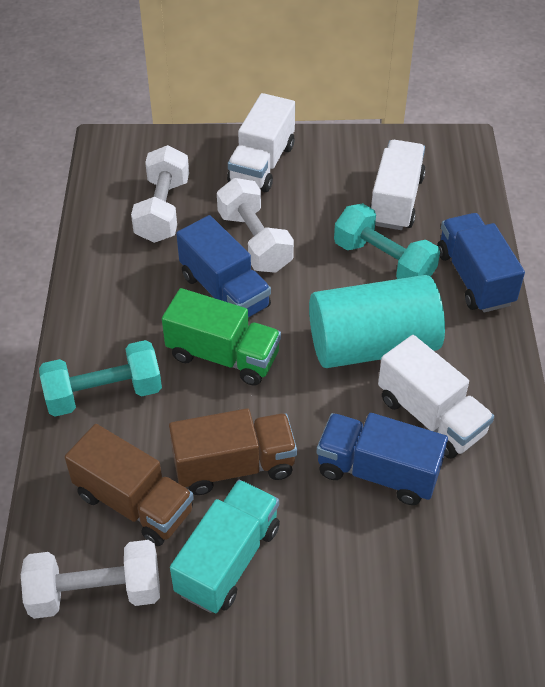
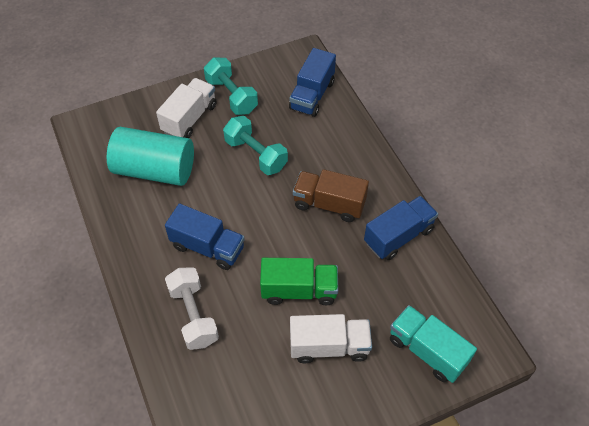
brown truck: 2 -> 1
white dumbbell: 3 -> 1
white truck: 3 -> 2

